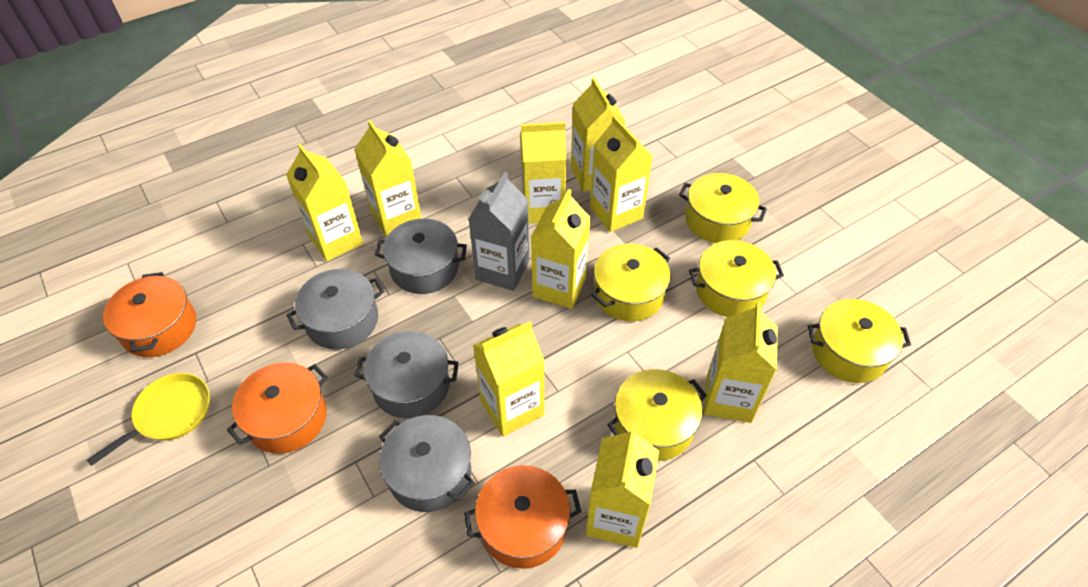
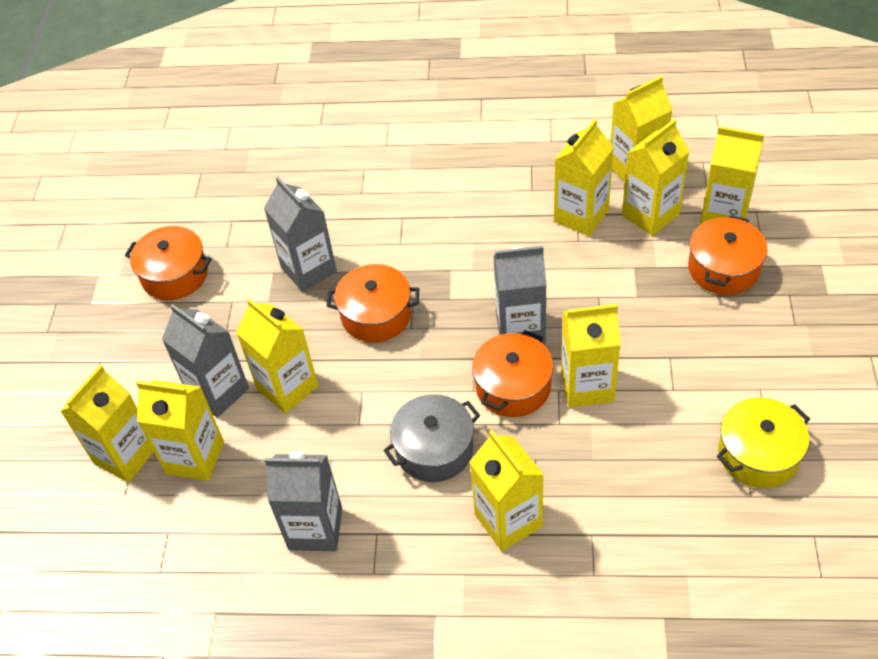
grey carton: 1 -> 4
grey pot: 4 -> 1
orange pot: 3 -> 4
yellow pan: 1 -> 0
yellow pot: 5 -> 1

